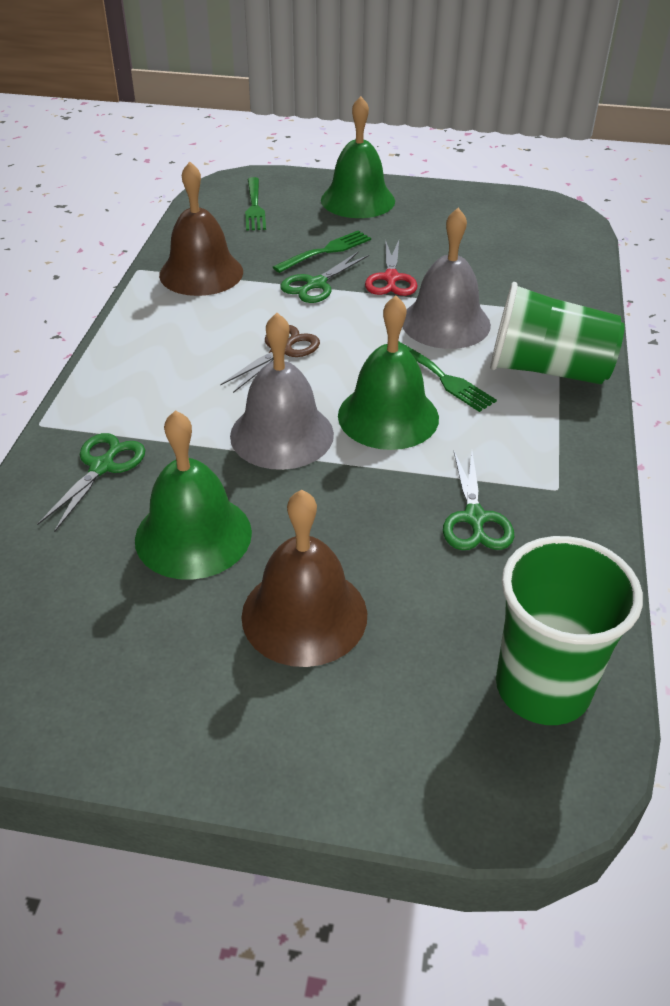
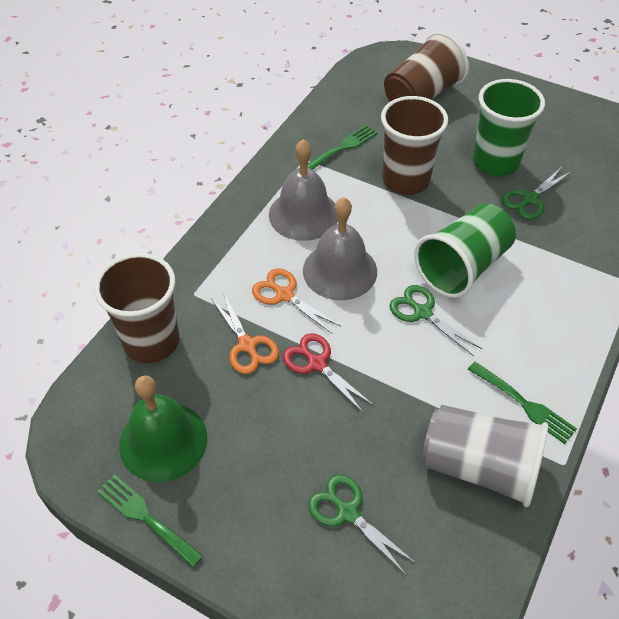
brown bell: 2 -> 0
brown cup: 0 -> 3
brown scissors: 1 -> 0
green bell: 3 -> 1
grey cup: 0 -> 1
orange scissors: 0 -> 2

